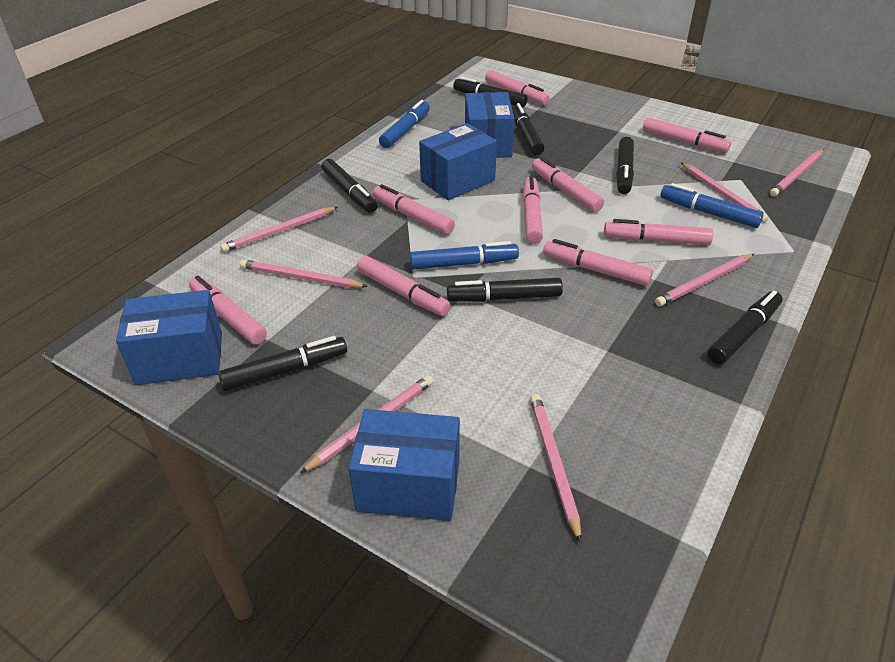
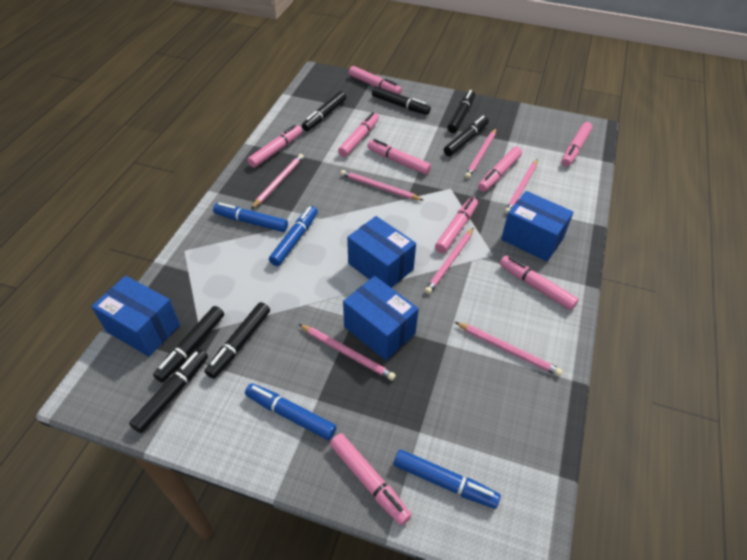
blue marker: 3 -> 4

